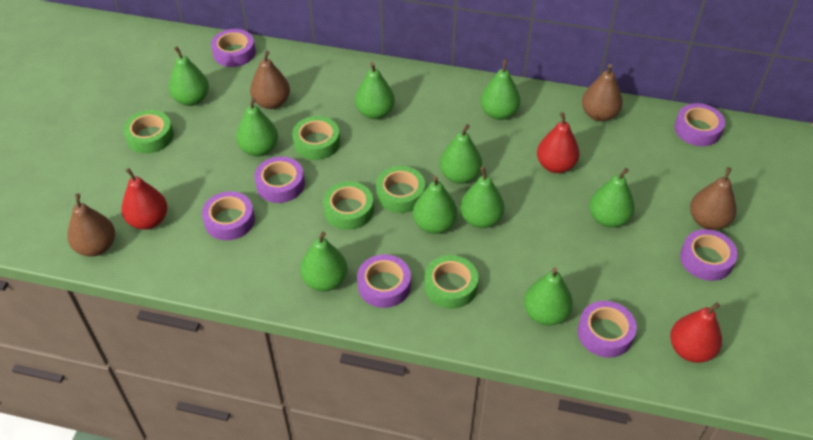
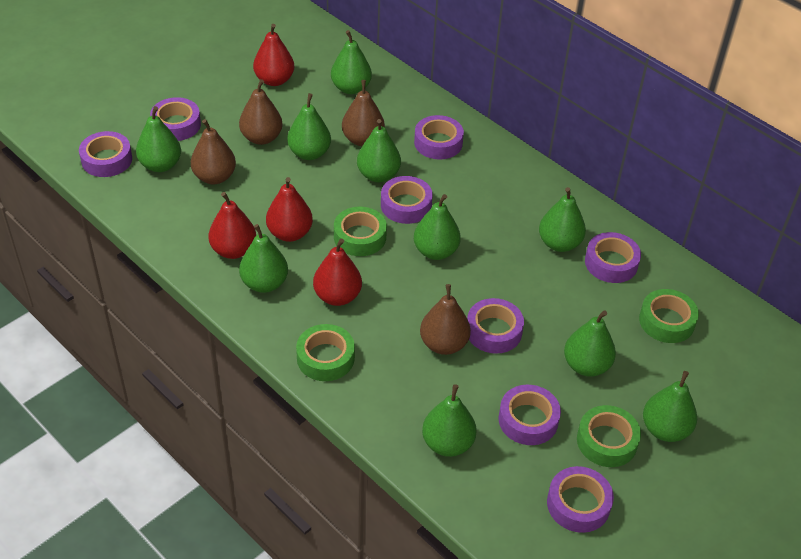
green tape: 5 -> 4
purple tape: 7 -> 8
red pear: 3 -> 4

